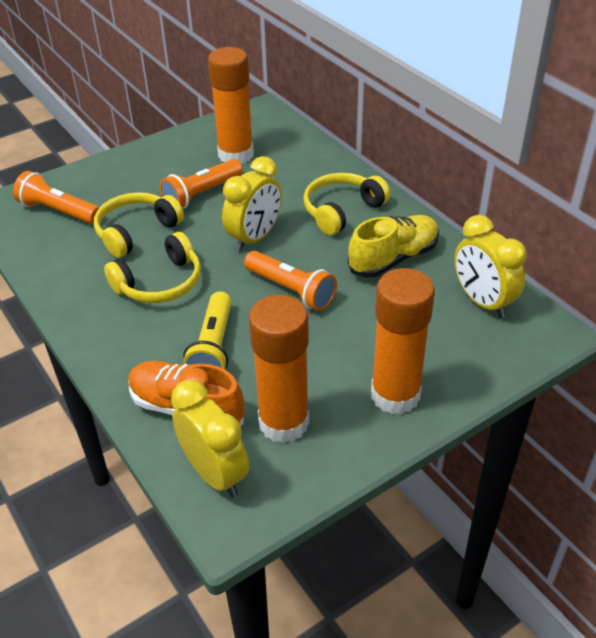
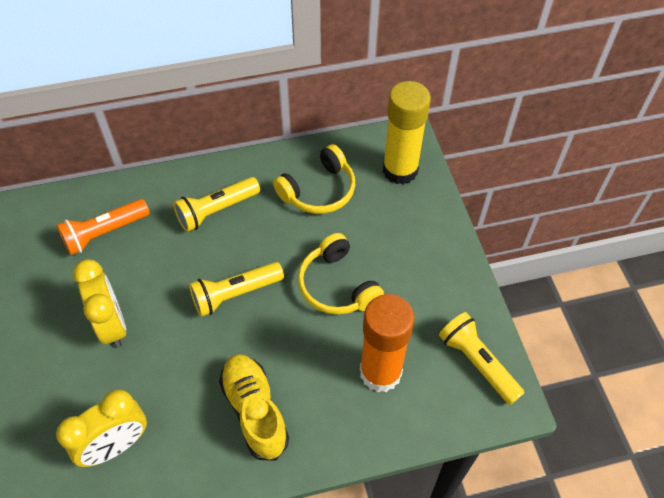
orange flashlight: 3 -> 1
orange glue stick: 3 -> 1
orange shoe: 1 -> 0
yellow clock: 3 -> 2
yellow flashlight: 1 -> 3
yellow glue stick: 0 -> 1
yellow headphones: 3 -> 2

